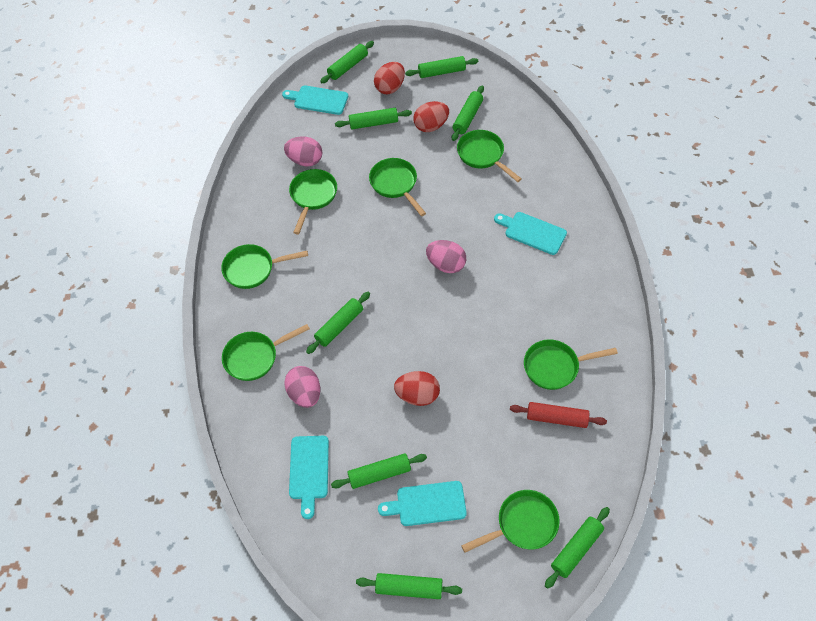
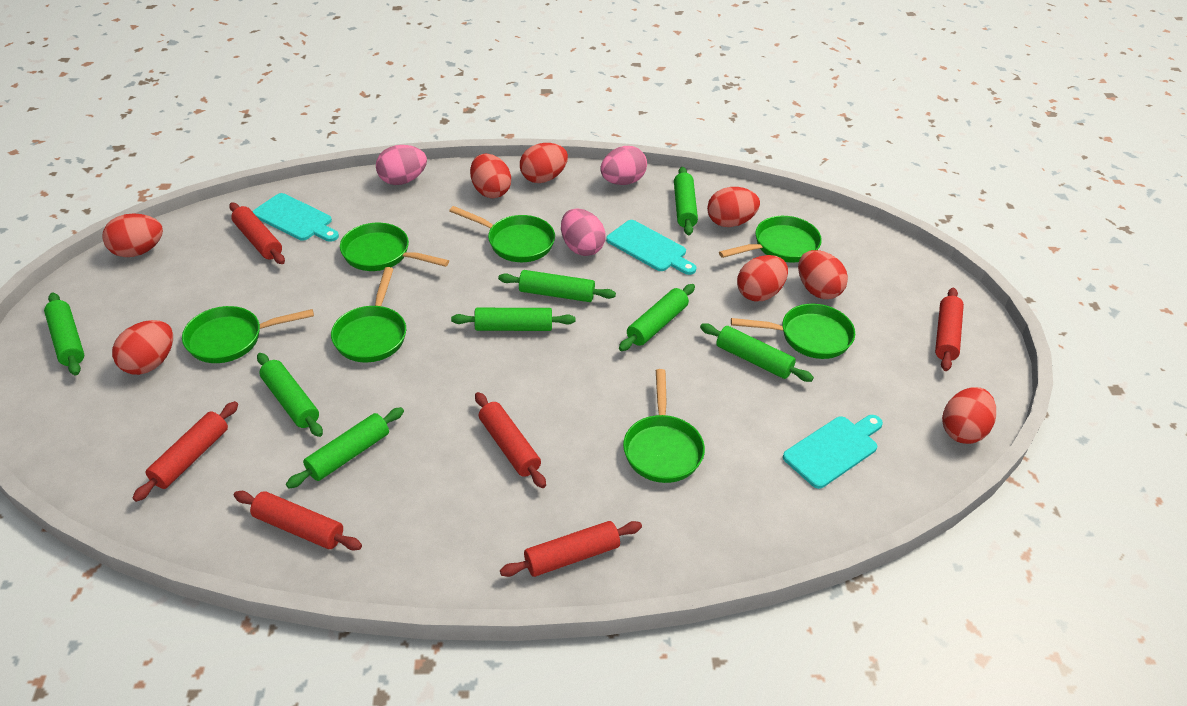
red egg: 3 -> 8
red rolling pin: 1 -> 6
turquoise cutting board: 4 -> 3

